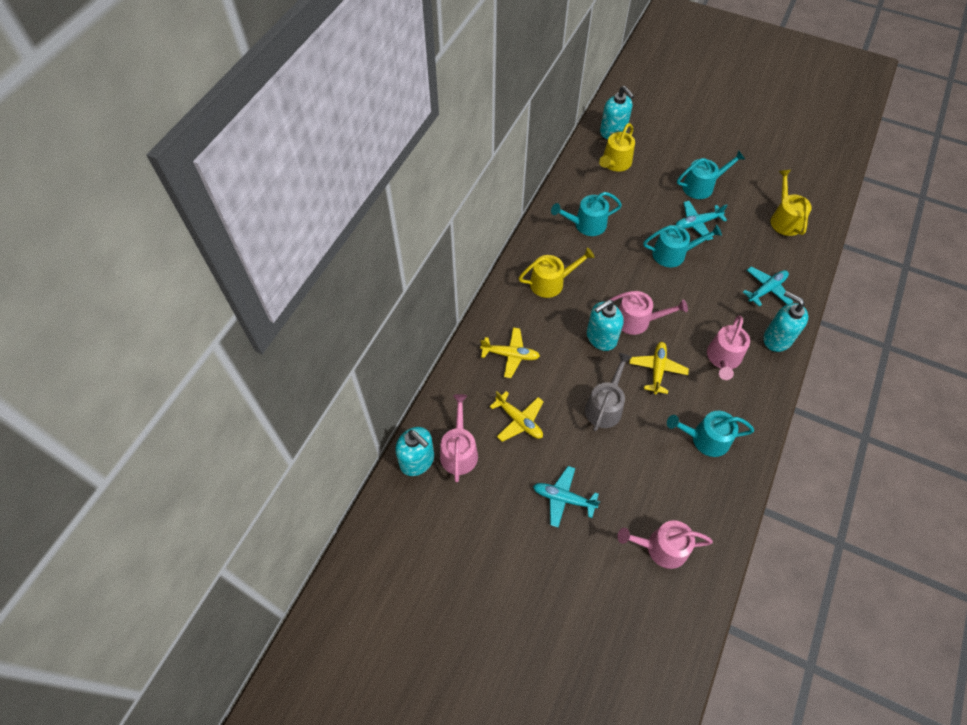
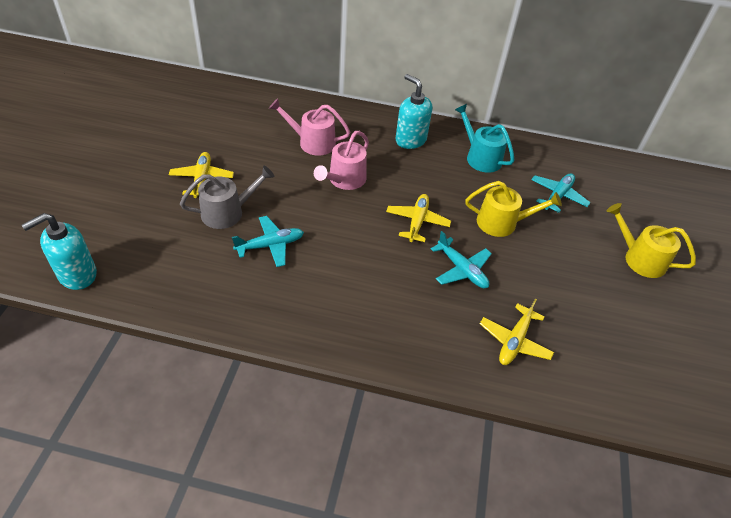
pink watering can: 4 -> 2
turquoise soap dispenser: 4 -> 2
turquoise watering can: 4 -> 1
yellow watering can: 3 -> 2

